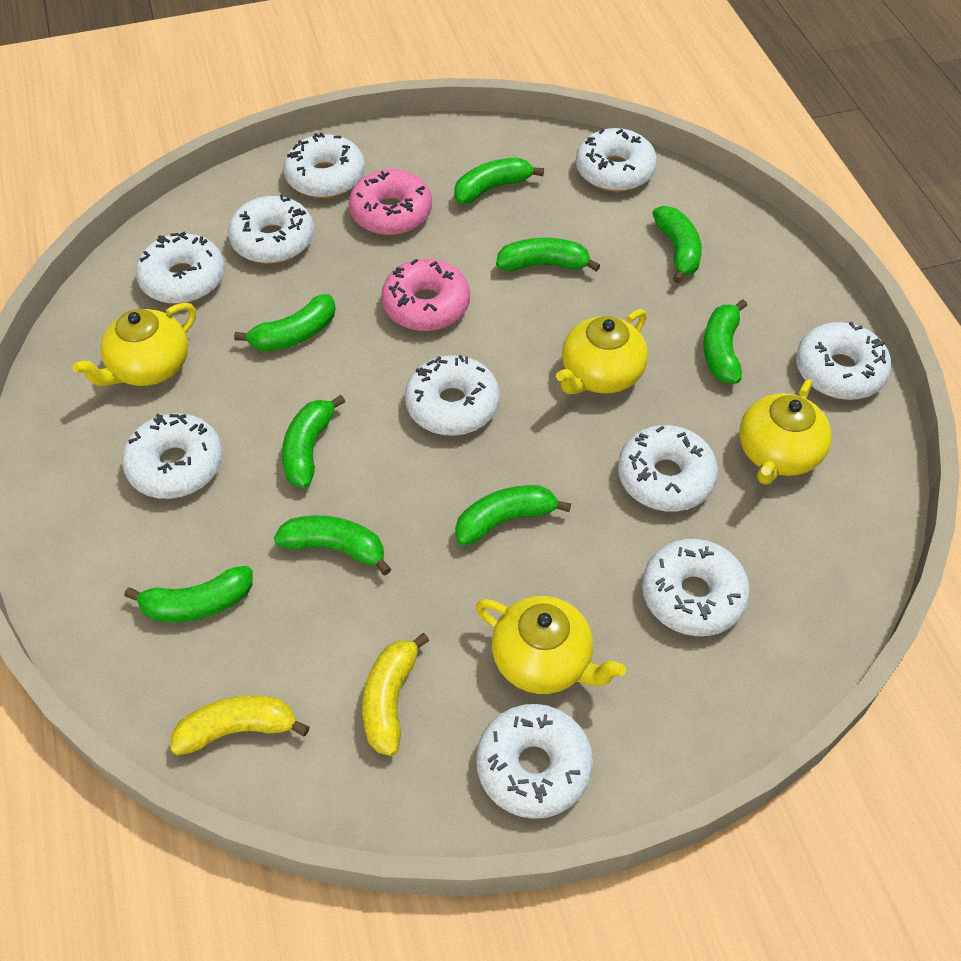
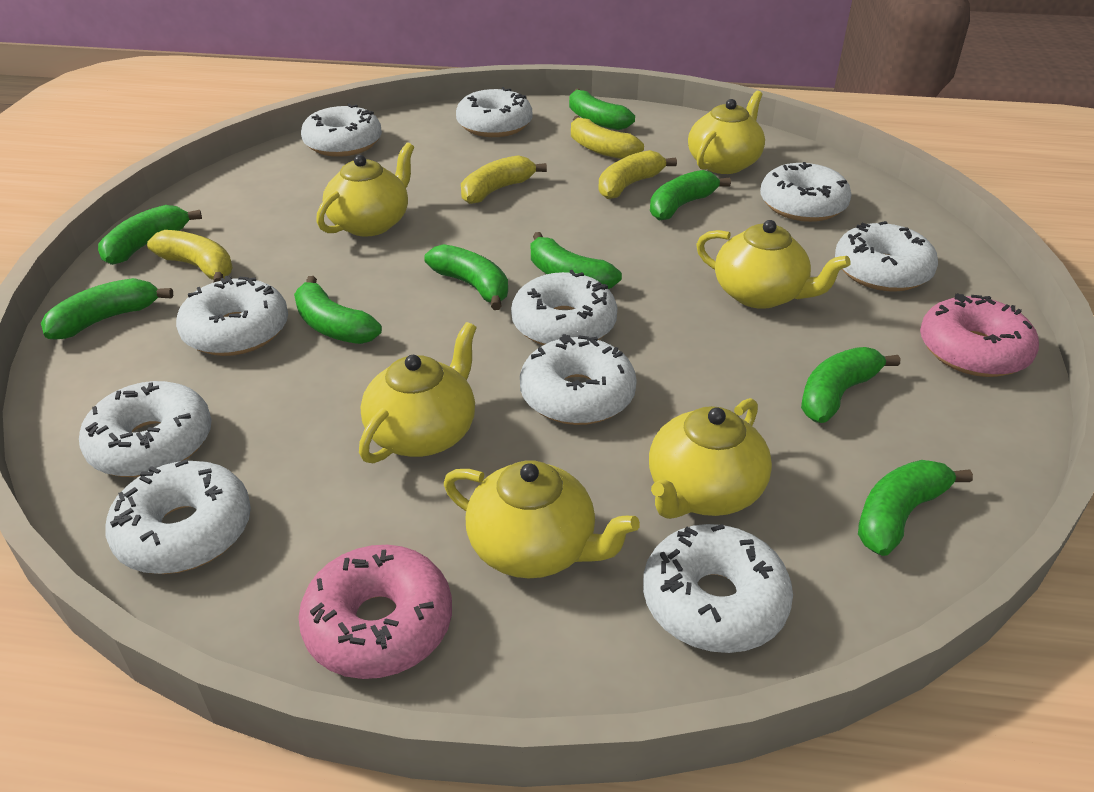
yellow banana: 2 -> 4
yellow teapot: 4 -> 6

